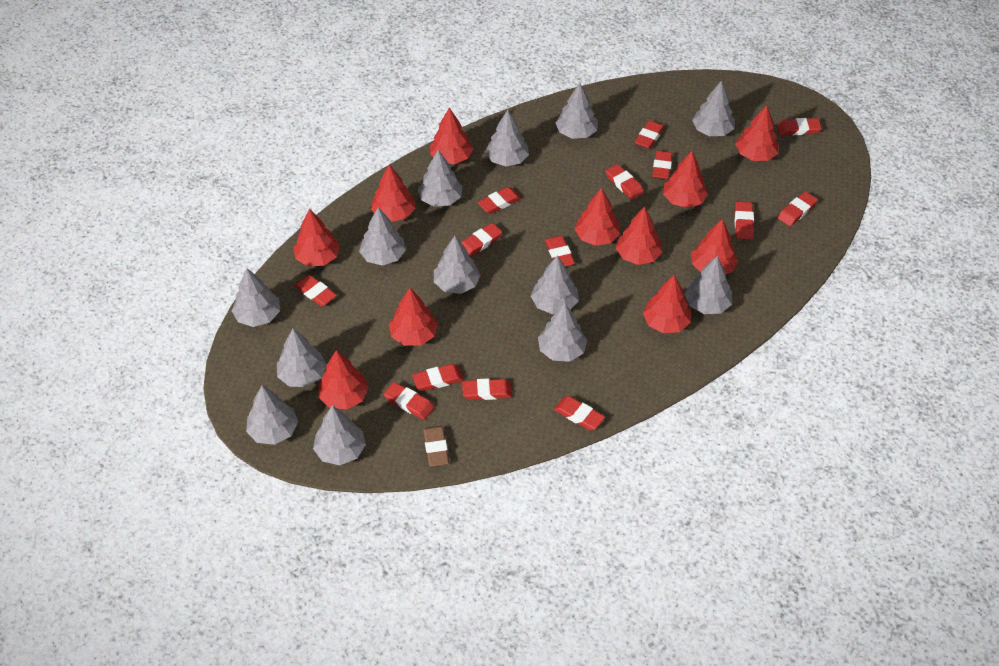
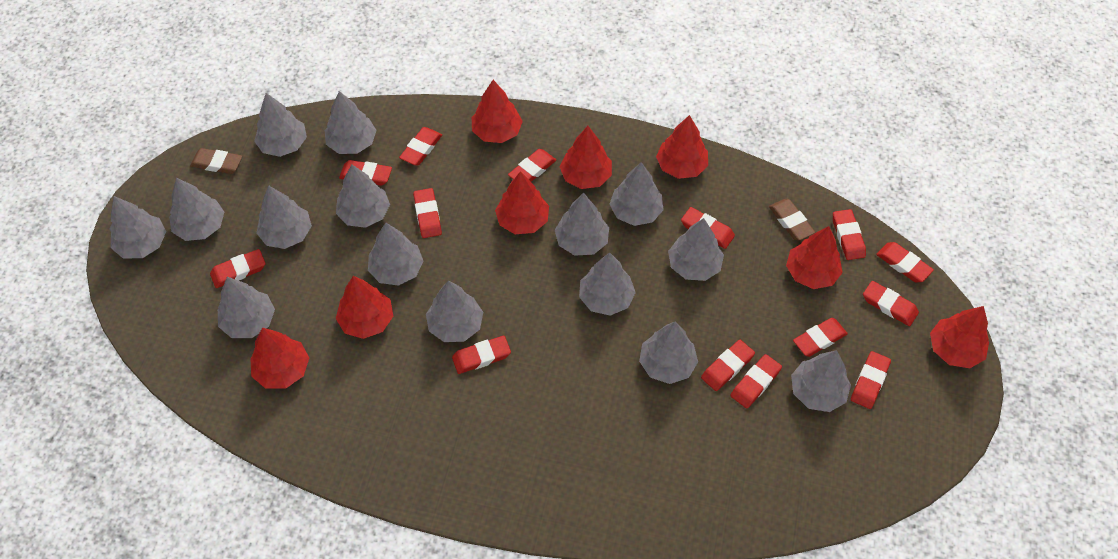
brown eraser: 1 -> 2
grey tree: 13 -> 15
red tree: 11 -> 8

